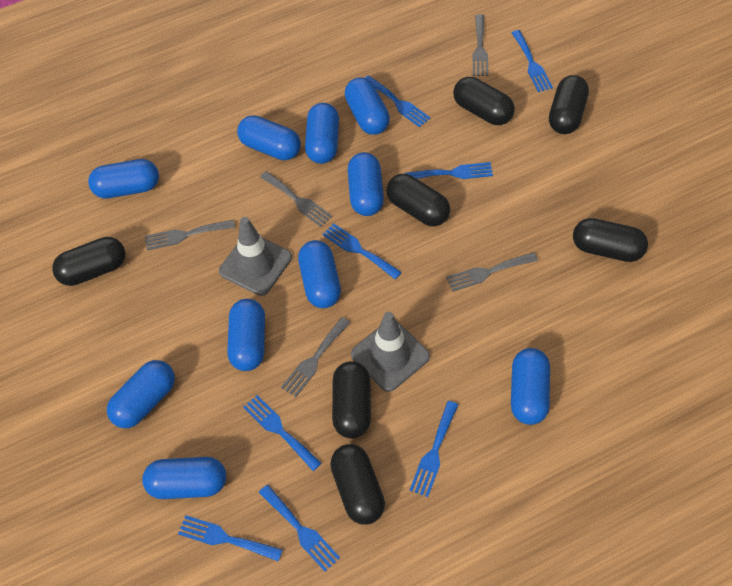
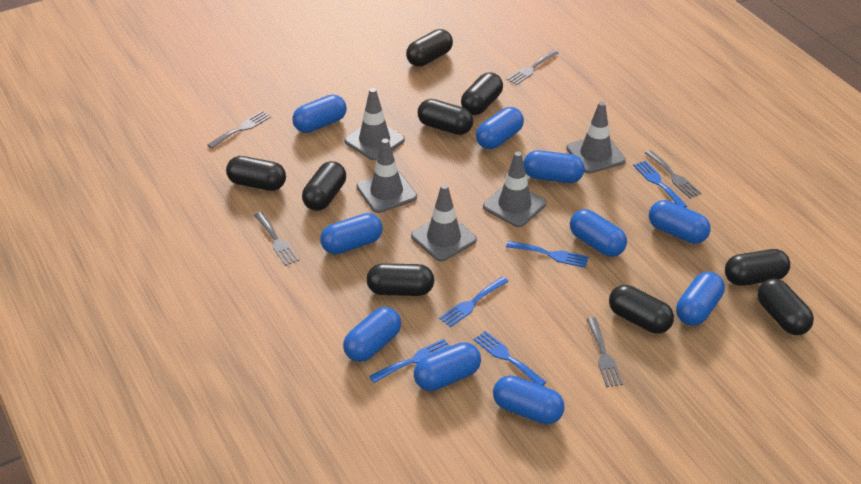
black capsule: 7 -> 9
blue fork: 8 -> 5
grey traffic cone: 2 -> 5

